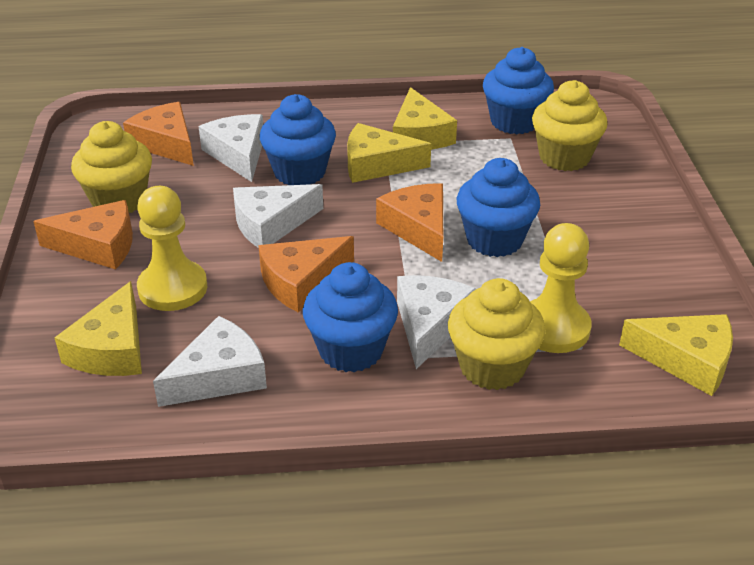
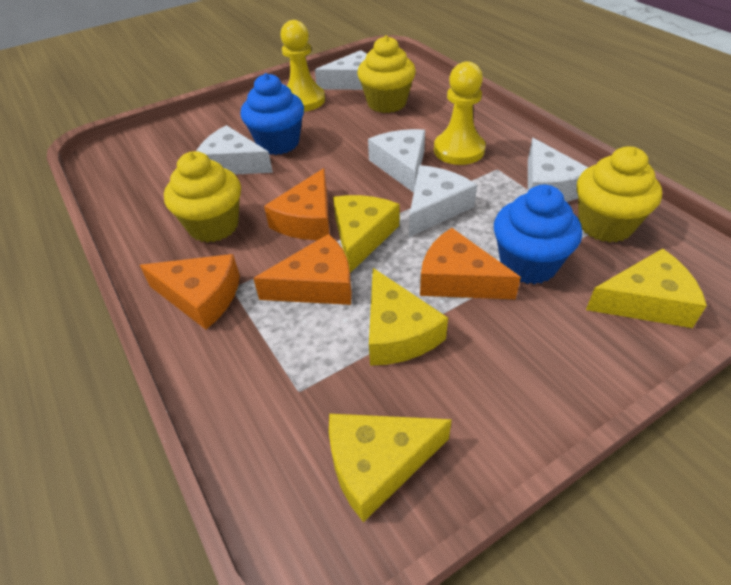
blue cupcake: 4 -> 2
white cheese: 4 -> 5

